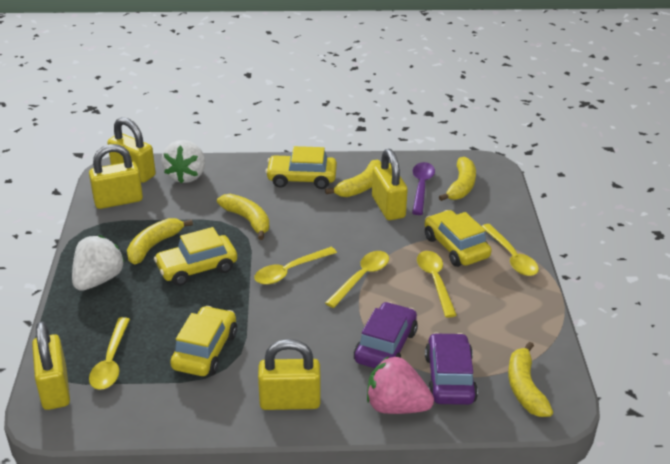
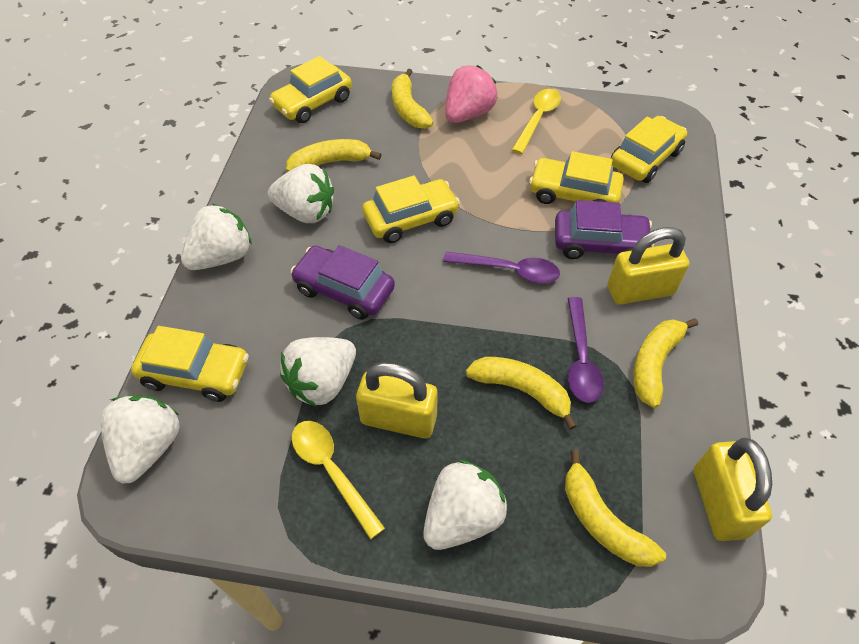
purple spoon: 1 -> 2
white strawberry: 2 -> 5
yellow car: 4 -> 5
yellow padlock: 5 -> 3
yellow spoon: 5 -> 2

